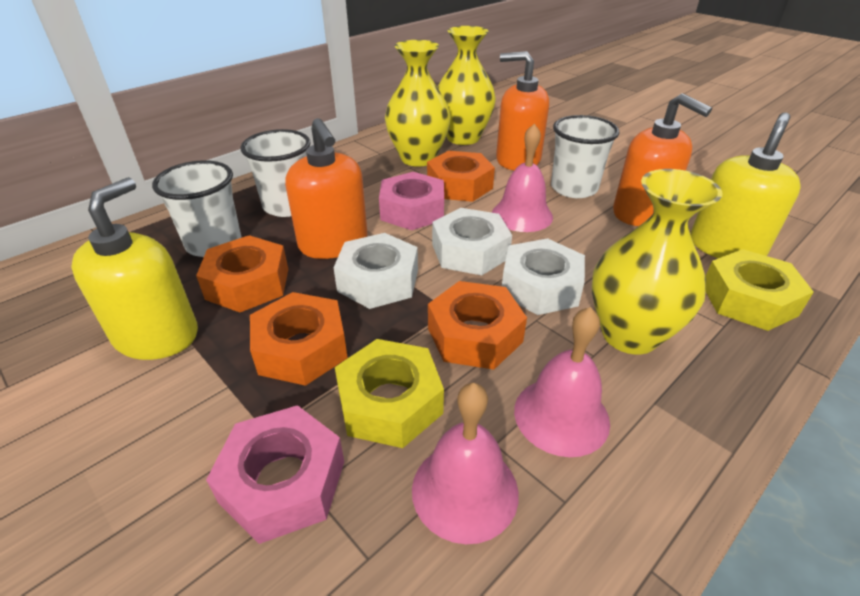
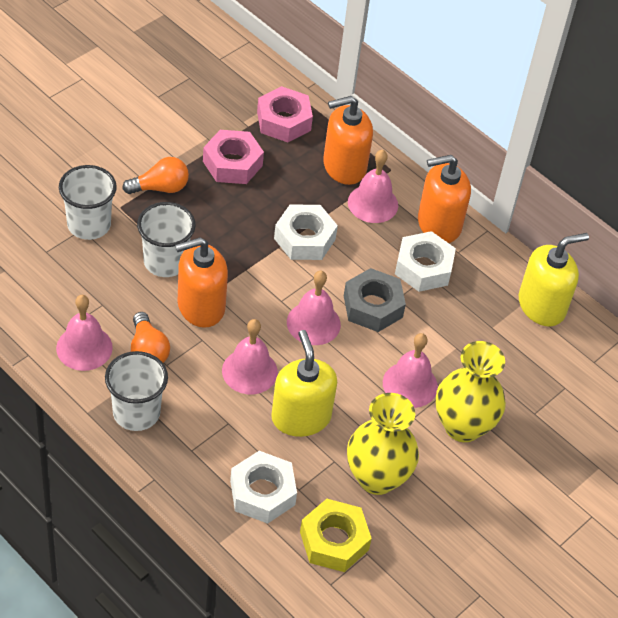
grey nut: 0 -> 1
orange light bulb: 0 -> 2
orange nut: 4 -> 0
pink bell: 3 -> 5
yellow nut: 2 -> 1
yellow vase: 3 -> 2

